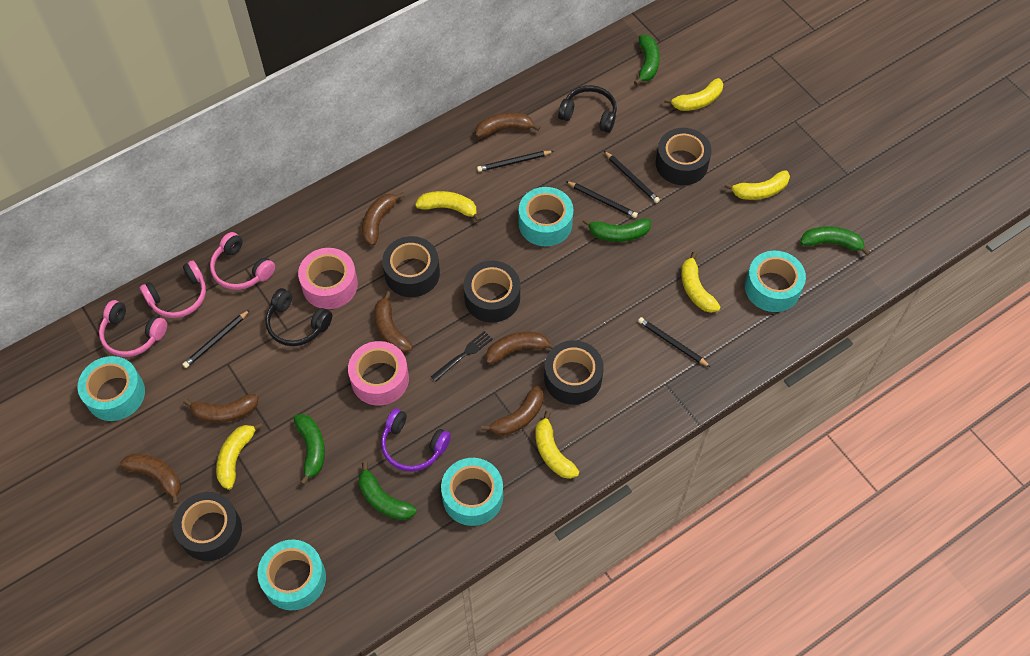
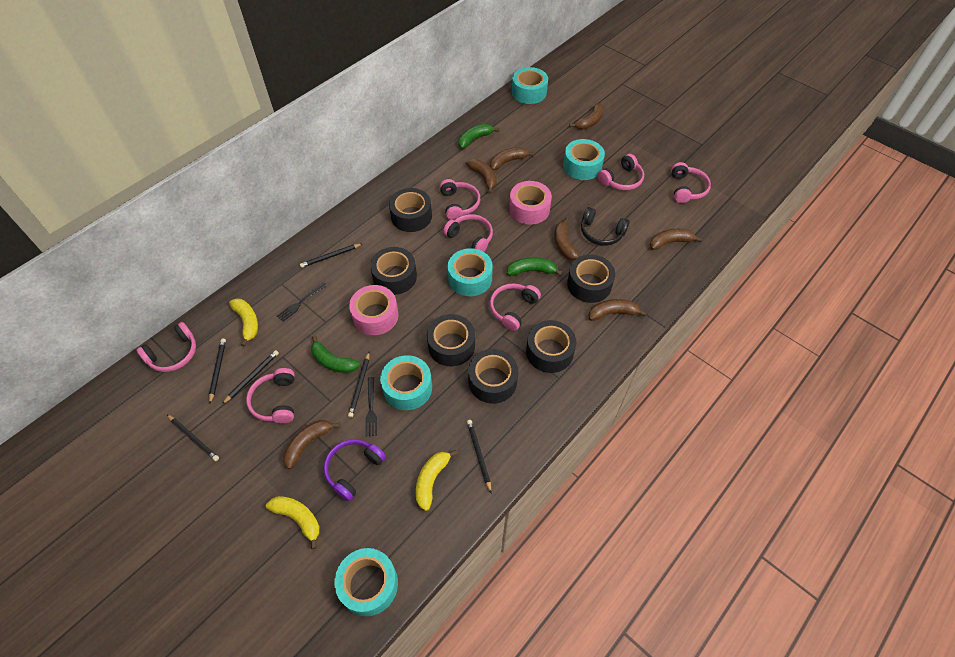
black fork: 1 -> 2
black headphones: 2 -> 1
black pencil: 5 -> 6
black tape: 5 -> 6
green banana: 5 -> 3
pink headphones: 3 -> 7
yellow banana: 6 -> 3

